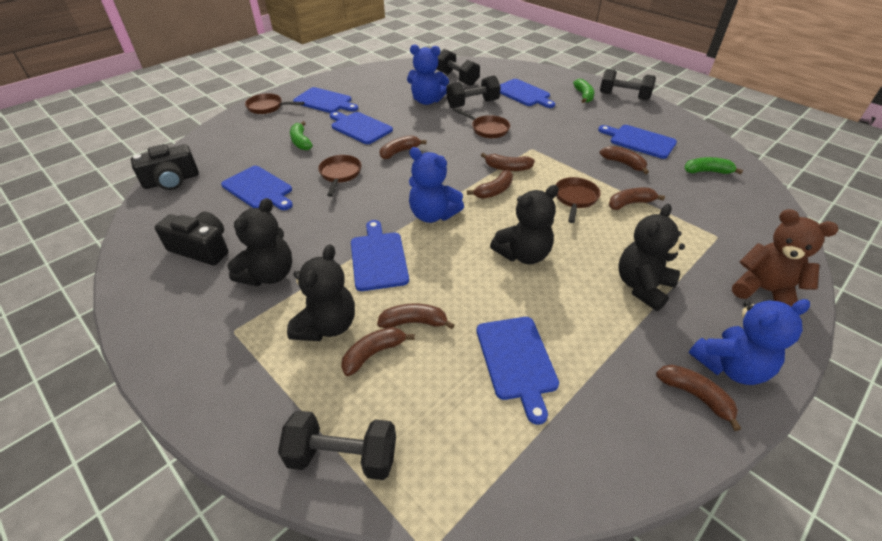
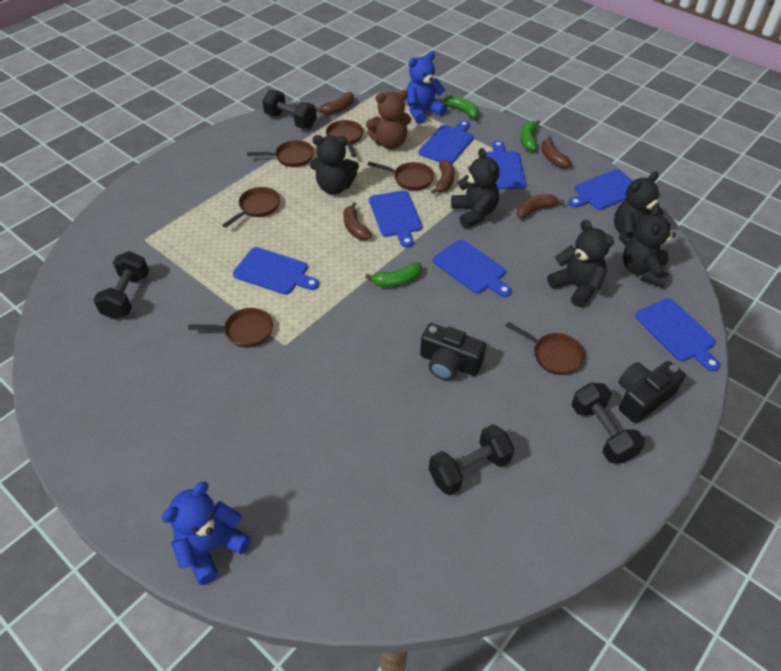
black teddy bear: 4 -> 5
blue teddy bear: 3 -> 2
brown banana: 8 -> 5
brown pan: 4 -> 6

